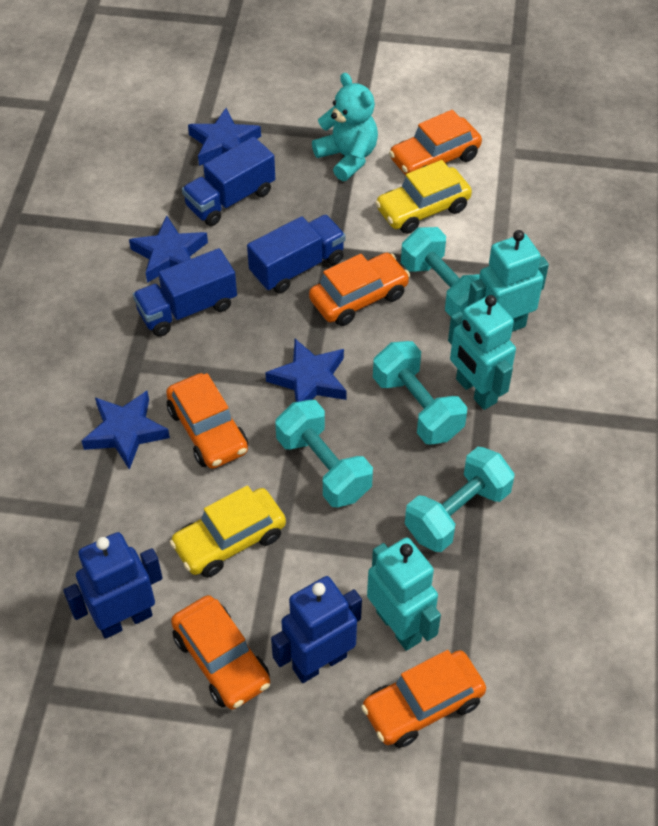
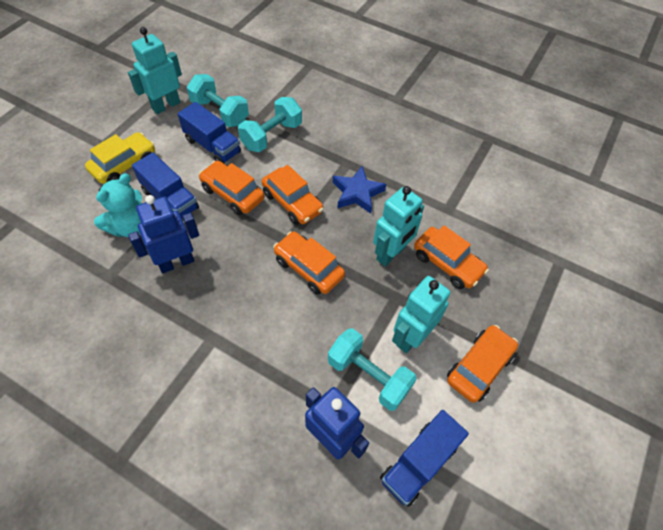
blue star: 4 -> 1
turquoise dumbbell: 4 -> 3
yellow car: 2 -> 1

